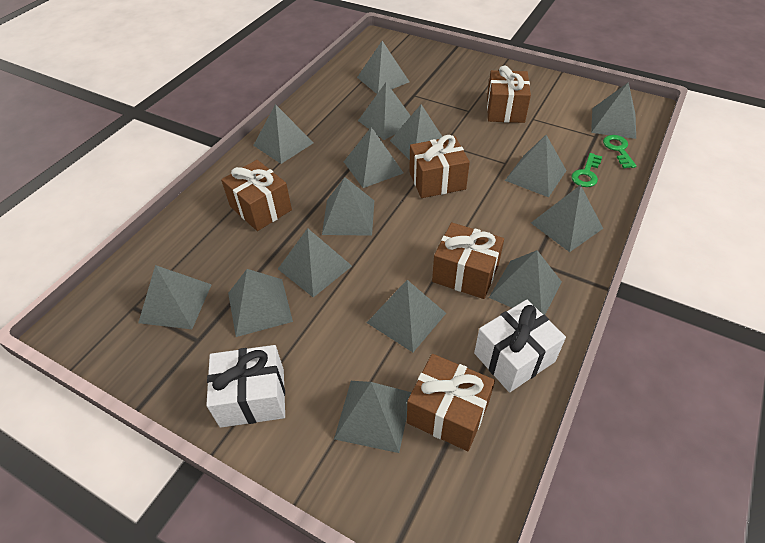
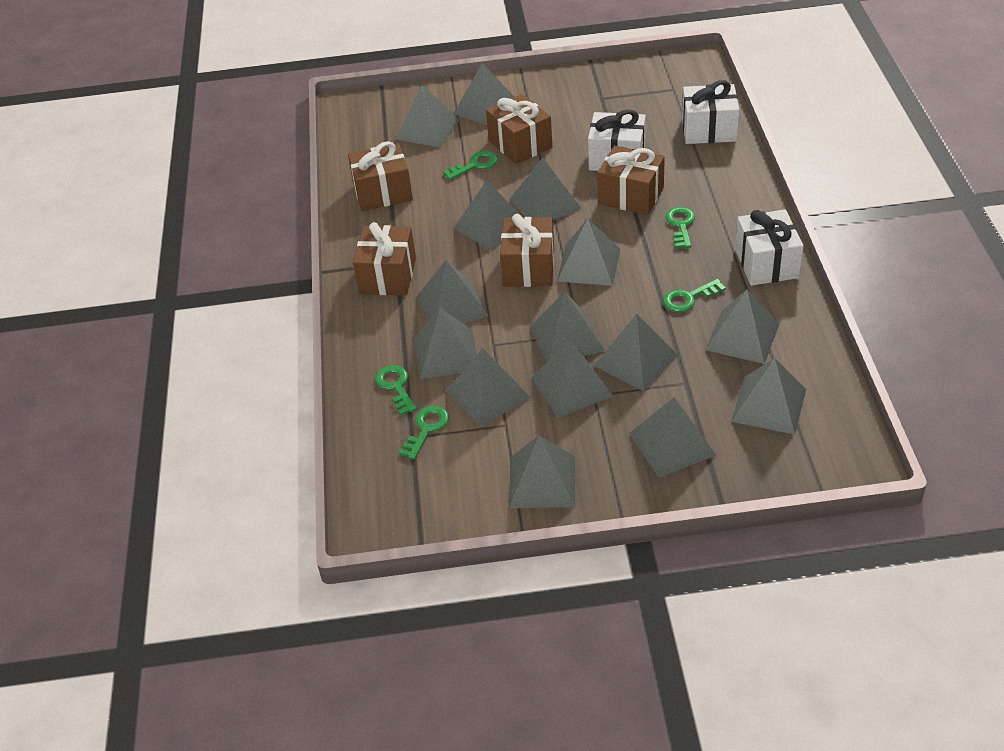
green key: 2 -> 5
white gift: 2 -> 3

